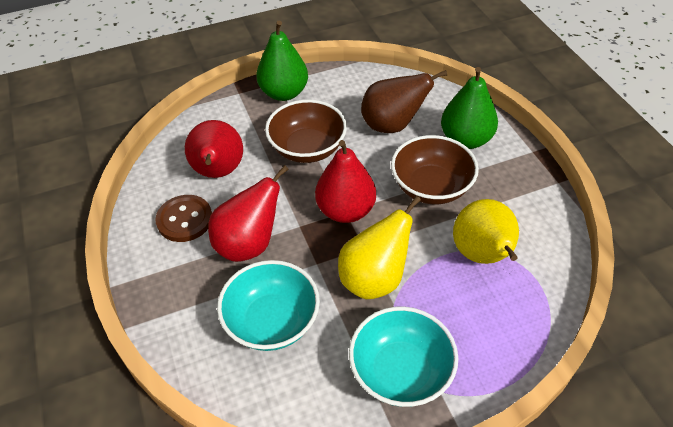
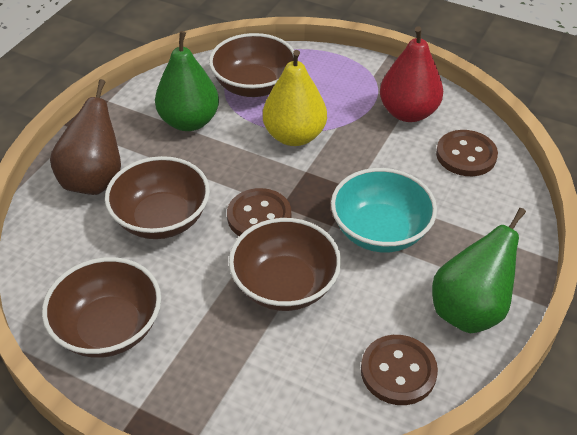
brown bowl: 2 -> 4
brown button: 1 -> 3
red pear: 3 -> 1
turquoise bowl: 2 -> 1
yellow pear: 2 -> 1

